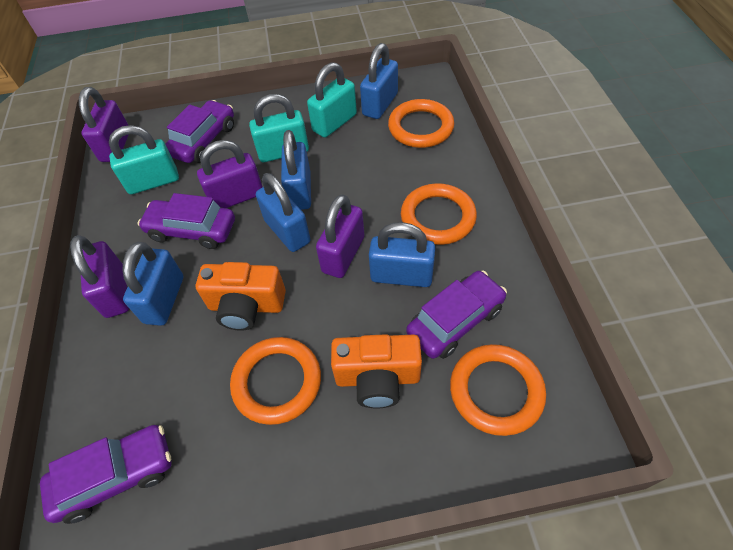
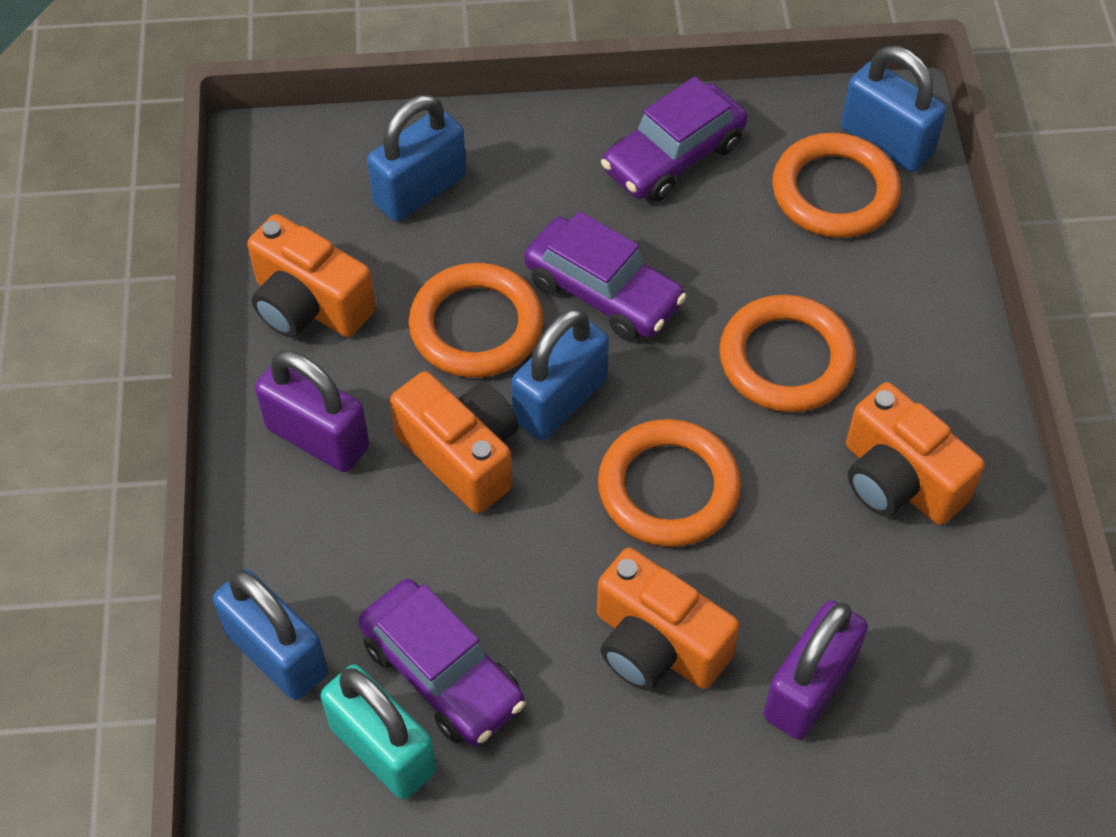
blue padlock: 5 -> 4
orange camera: 2 -> 4
purple car: 4 -> 3
purple padlock: 4 -> 2
turquoise padlock: 3 -> 1

